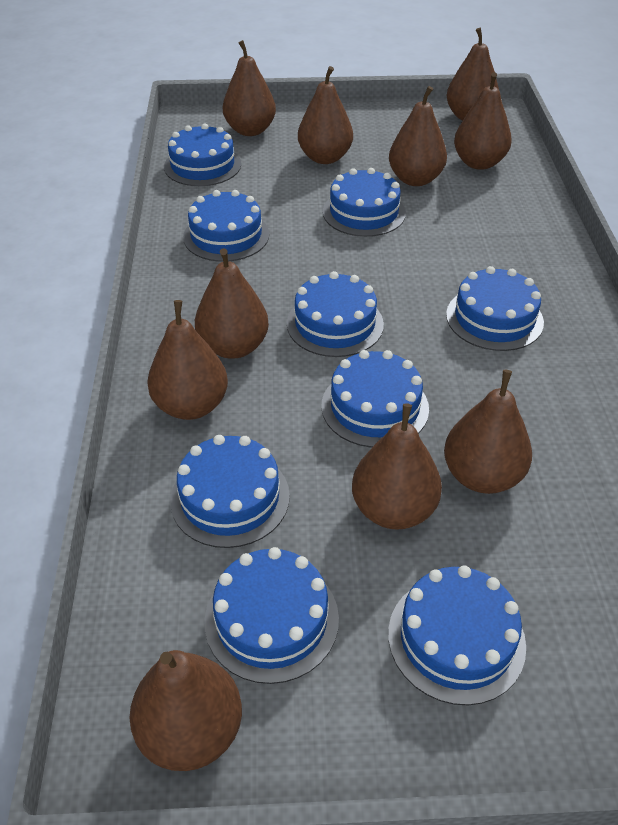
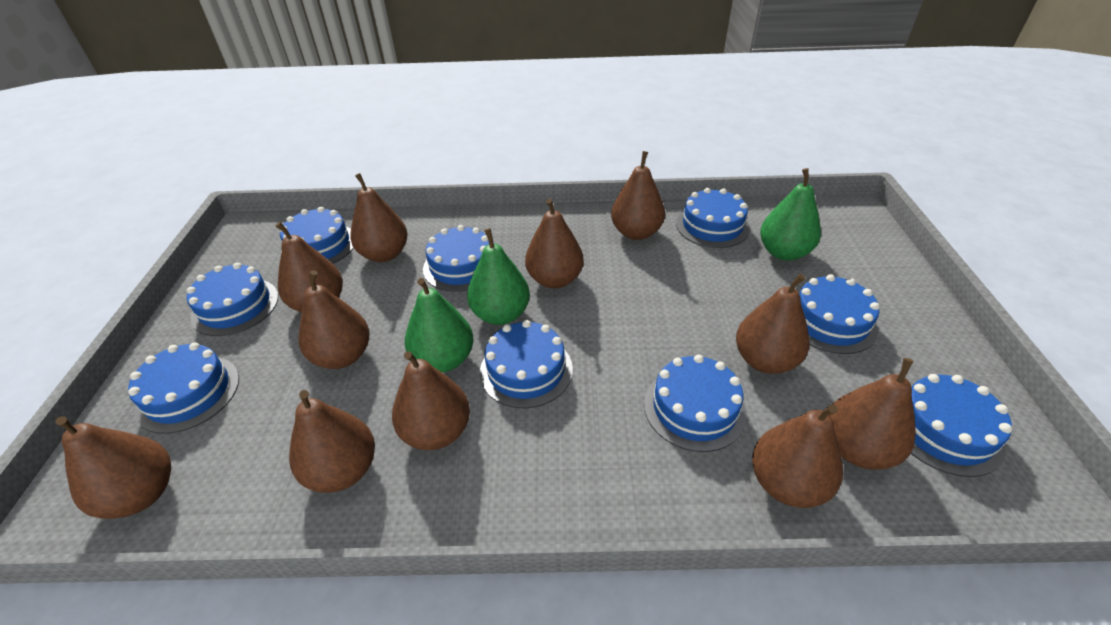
brown pear: 10 -> 11
green pear: 0 -> 3

